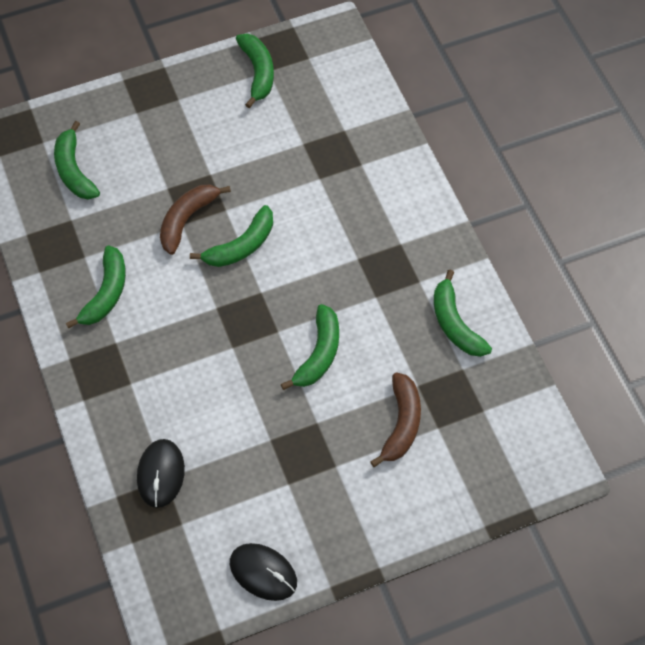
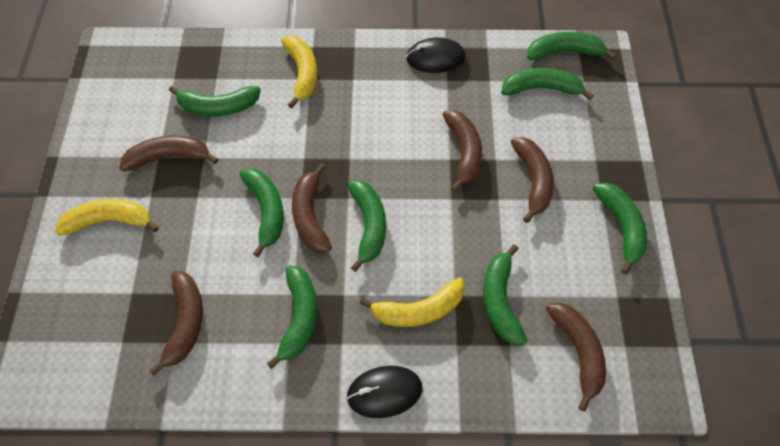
brown banana: 2 -> 6
green banana: 6 -> 8
yellow banana: 0 -> 3

